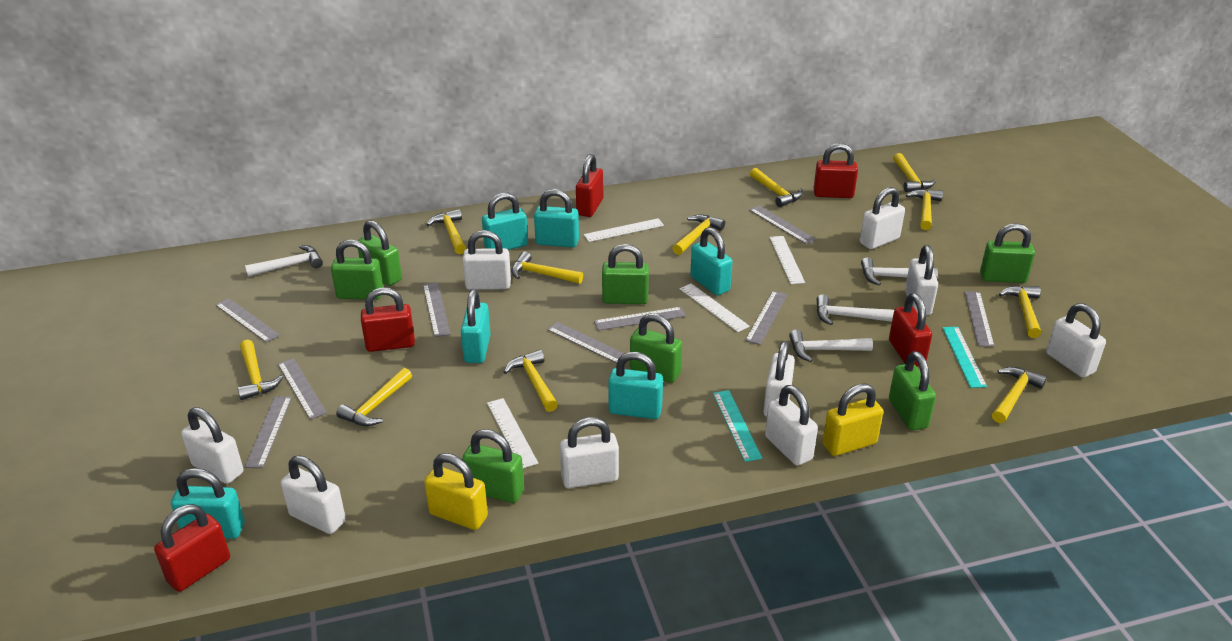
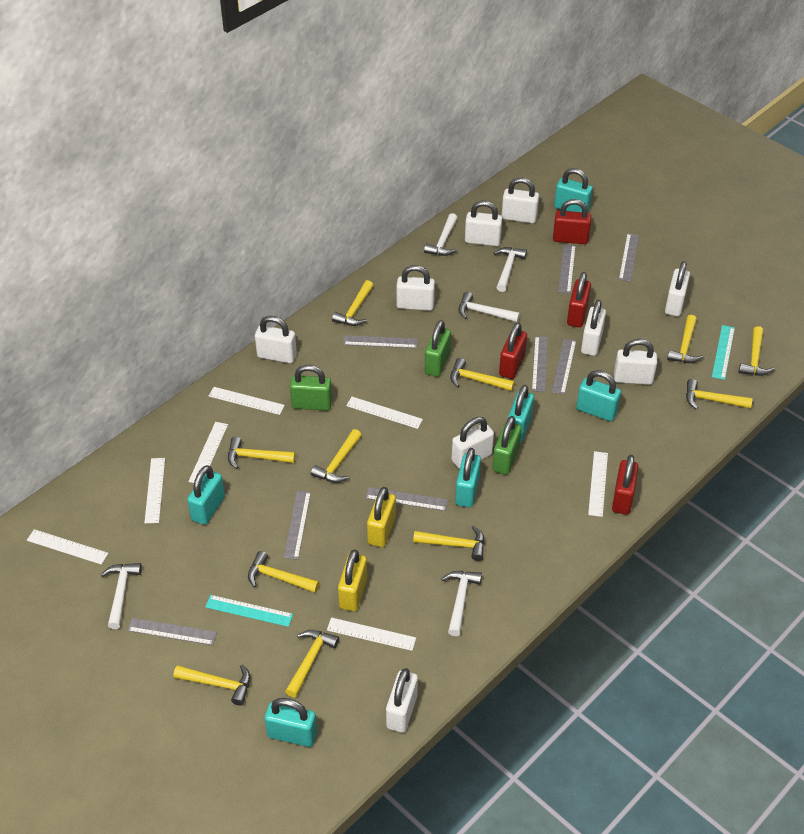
green padlock: 7 -> 3
grey ruler: 9 -> 8
red padlock: 5 -> 4
white hammer: 4 -> 5
white ruler: 4 -> 7

